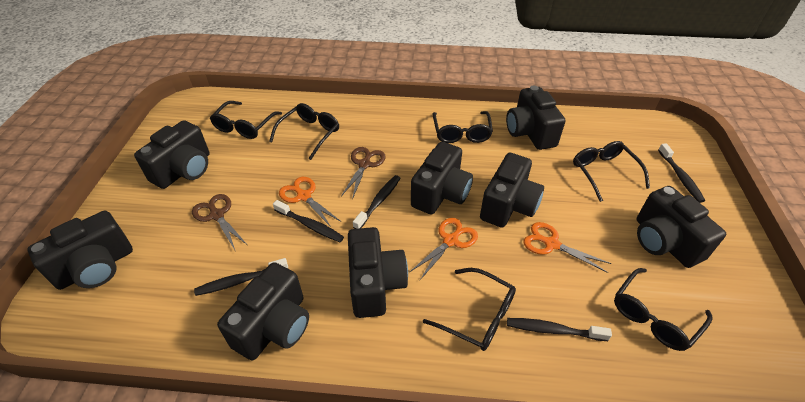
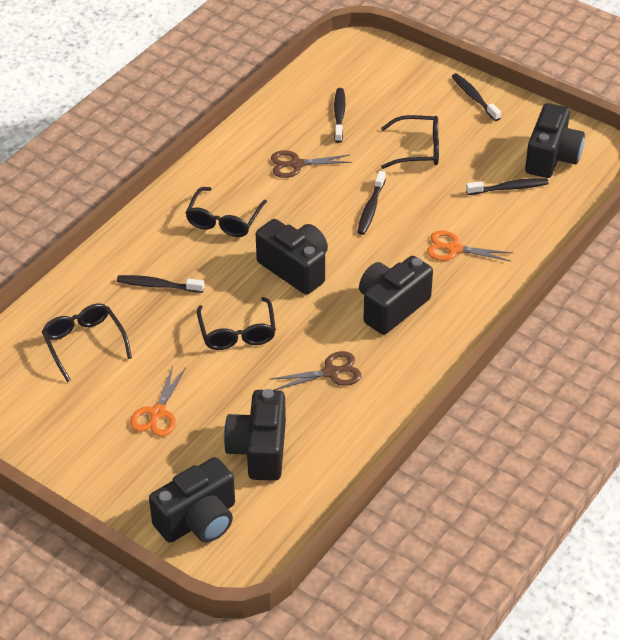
black camera: 8 -> 5
black glasses: 6 -> 4
orange scissors: 3 -> 2

